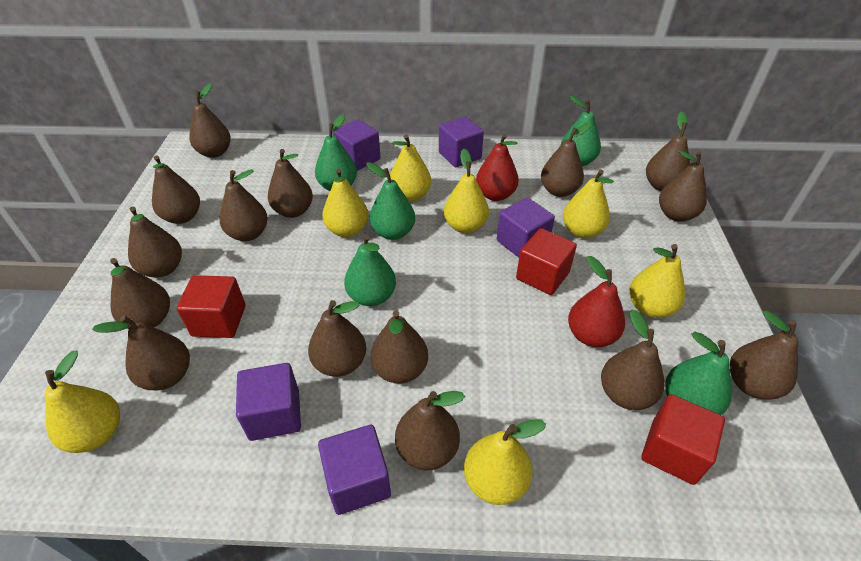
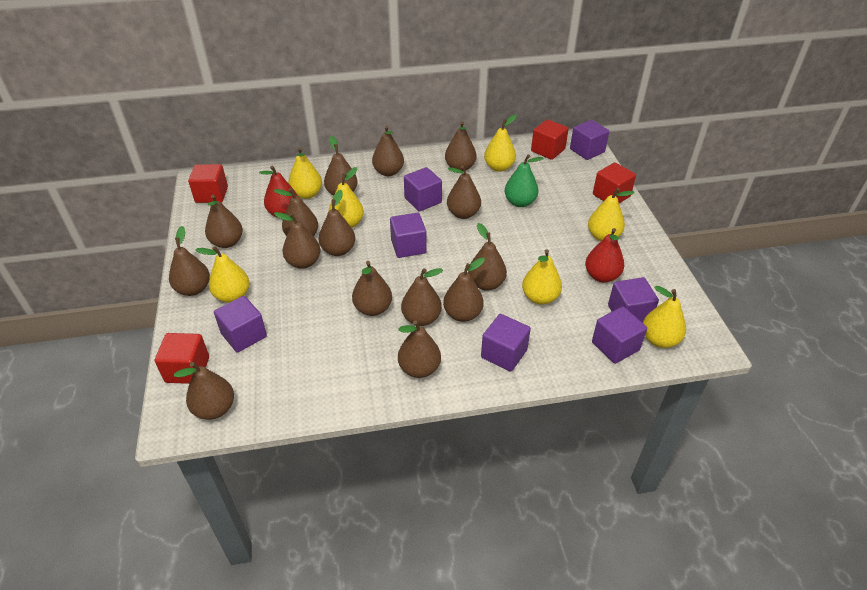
green pear: 5 -> 1
purple cube: 5 -> 7
red cube: 3 -> 4

